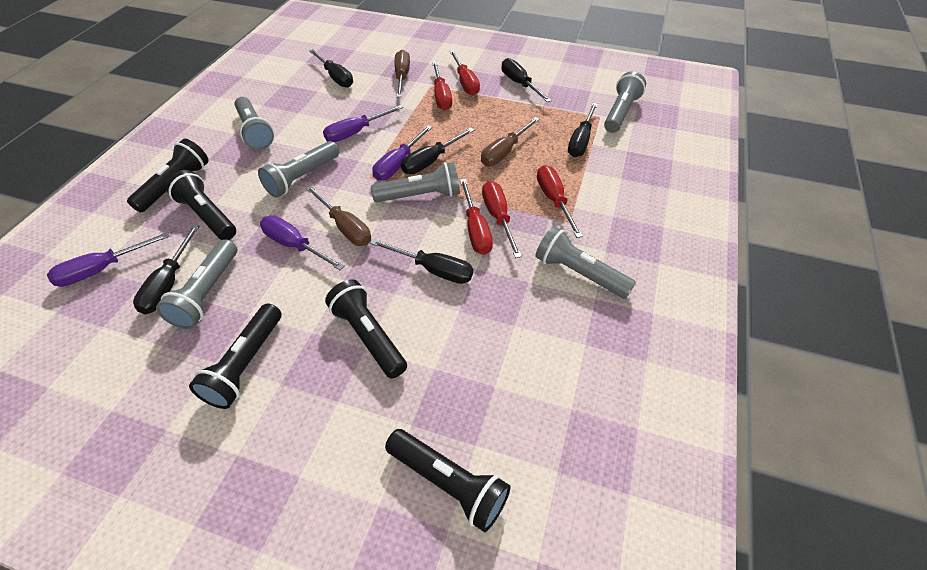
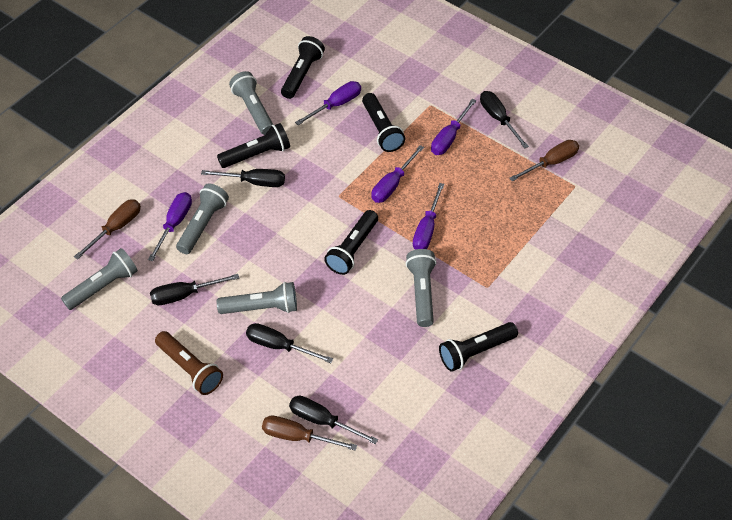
black screwdriver: 6 -> 5
brown flashlight: 0 -> 1
grey flashlight: 6 -> 5
purple screwdriver: 4 -> 5
red screwdriver: 5 -> 0

